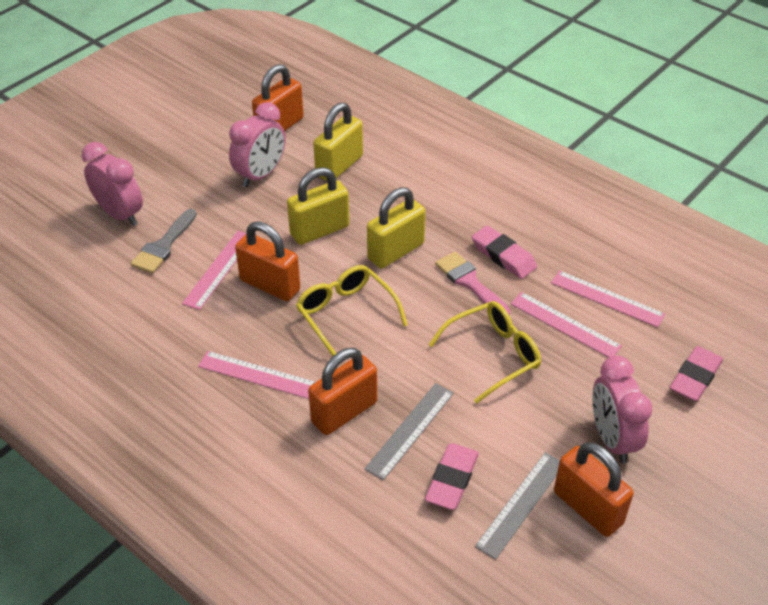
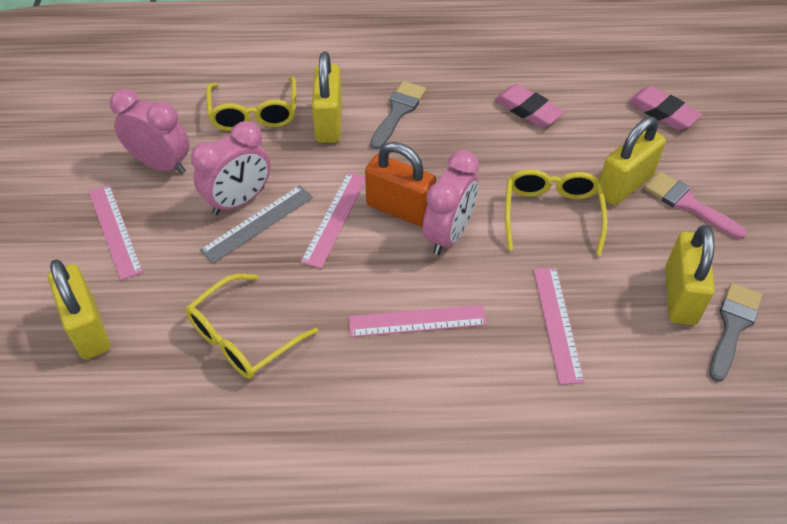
grey brush: 1 -> 2
grey ruler: 2 -> 1
orange padlock: 4 -> 1
pink eraser: 3 -> 2
yellow glasses: 2 -> 3
yellow padlock: 3 -> 4

